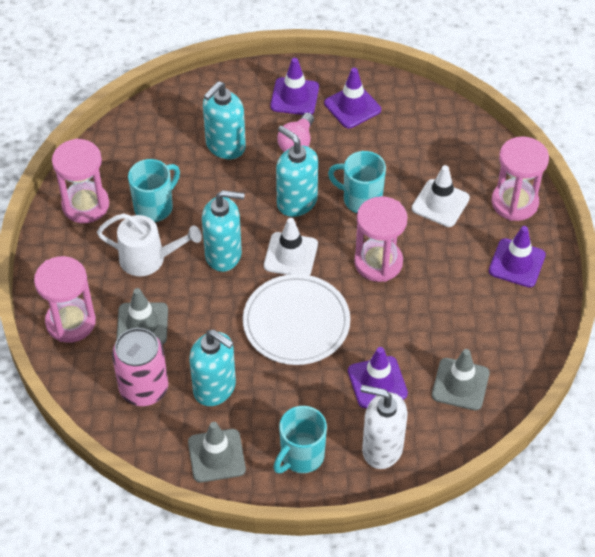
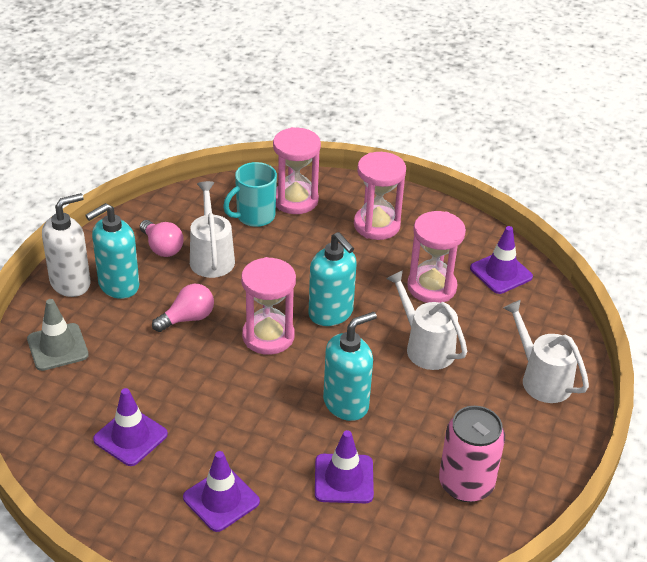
grey traffic cone: 3 -> 1
pink light bulb: 1 -> 2
turquoise mug: 3 -> 1
turquoise soap dispenser: 4 -> 3
white plate: 1 -> 0
white traffic cone: 2 -> 0
white watering can: 1 -> 3

